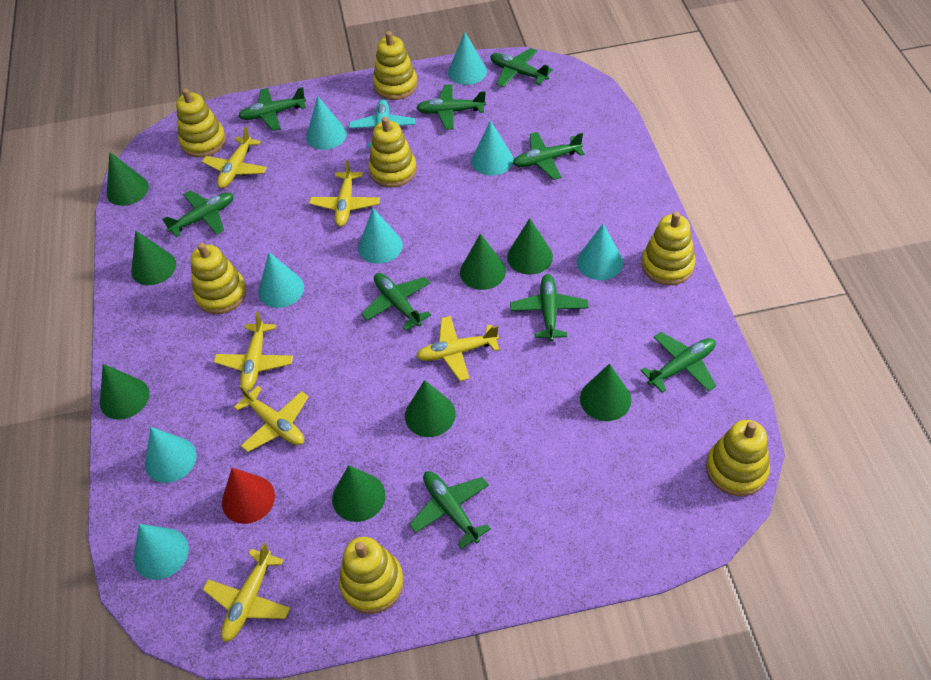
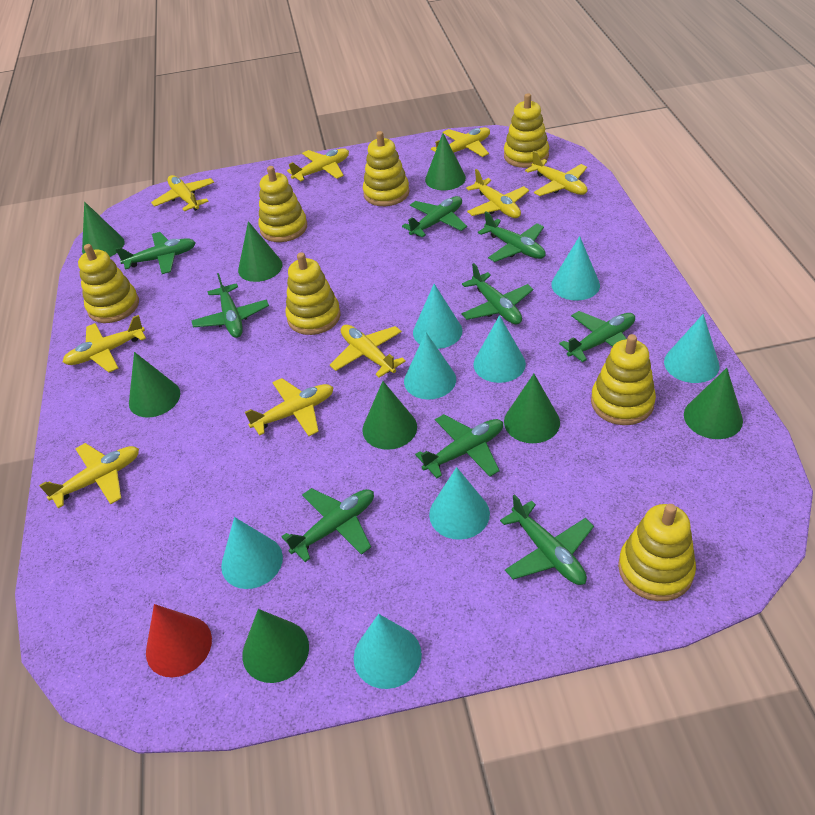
turquoise plane: 1 -> 0
yellow plane: 6 -> 9

